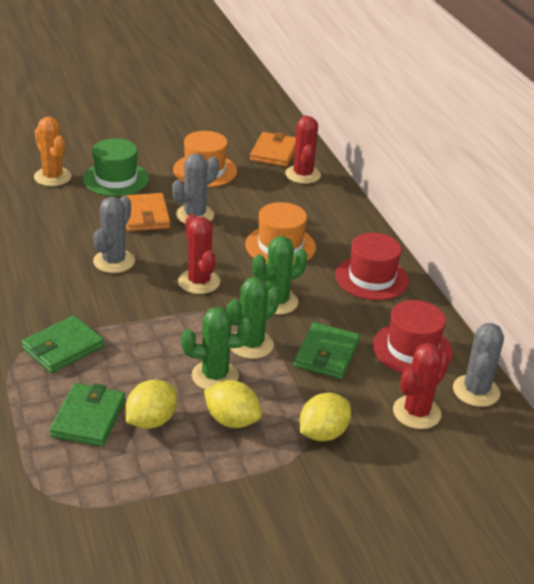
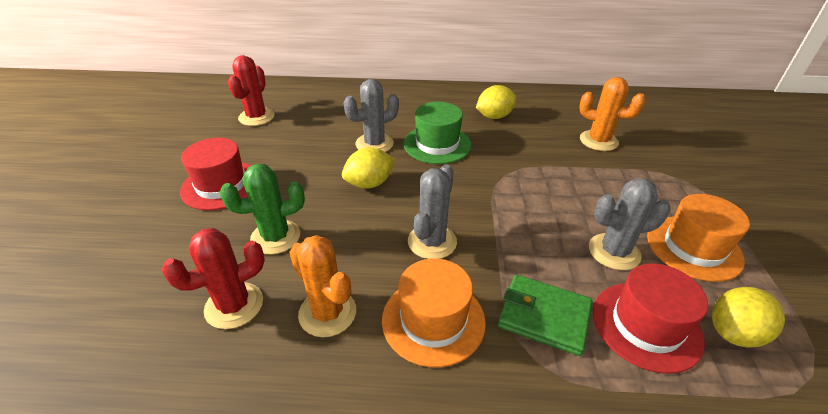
green cactus: 3 -> 1
green wallet: 3 -> 1
orange cactus: 1 -> 2
orange wallet: 2 -> 0
red cactus: 3 -> 2

